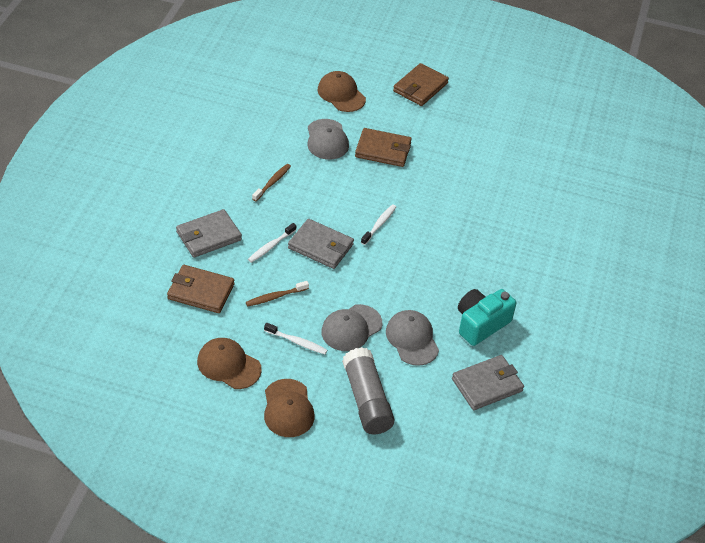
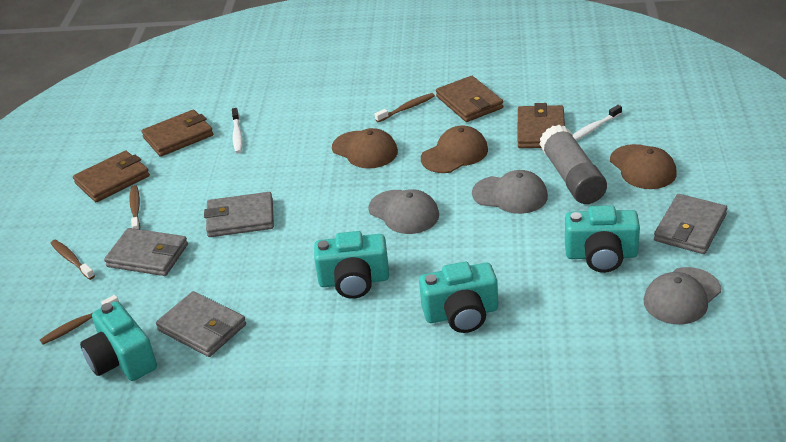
brown toothbrush: 2 -> 4
brown wallet: 3 -> 4
grey wallet: 3 -> 4
turquoise camera: 1 -> 4
white toothbrush: 3 -> 2

